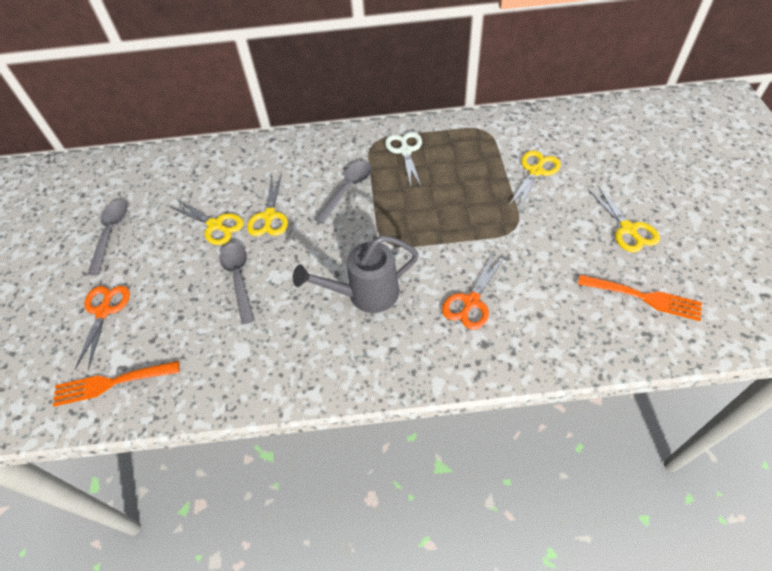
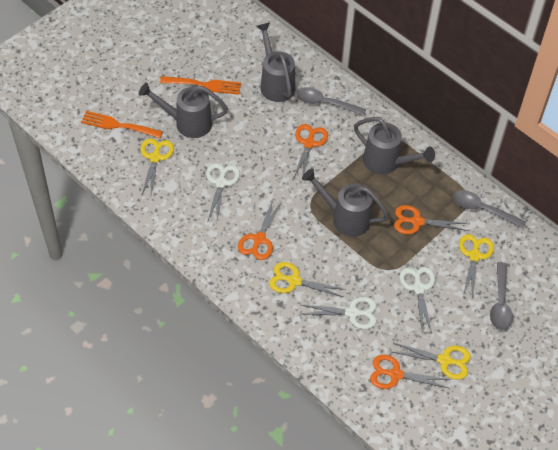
grey watering can: 1 -> 4
orange scissors: 2 -> 4
white scissors: 1 -> 3

